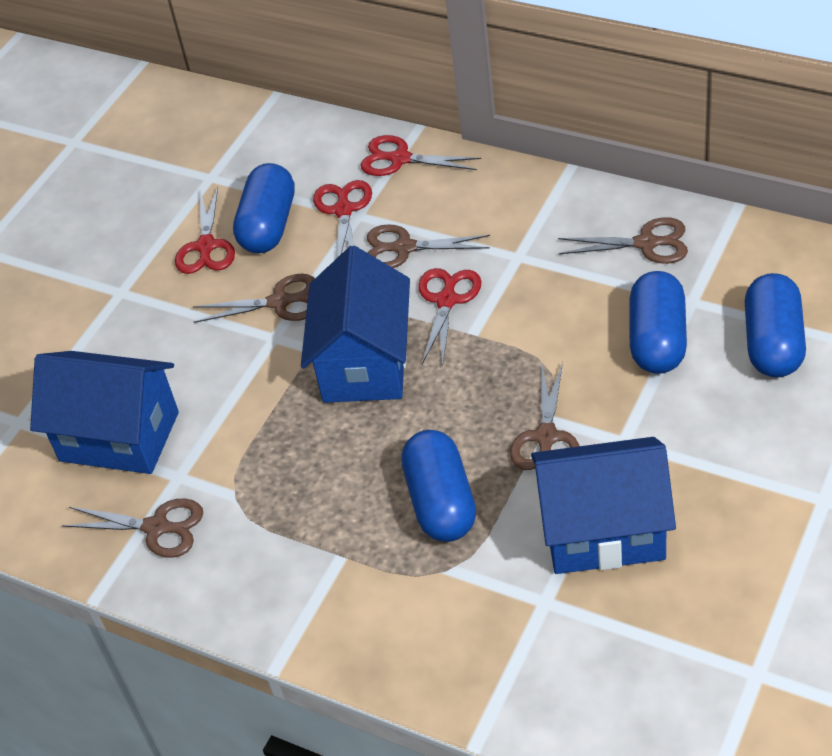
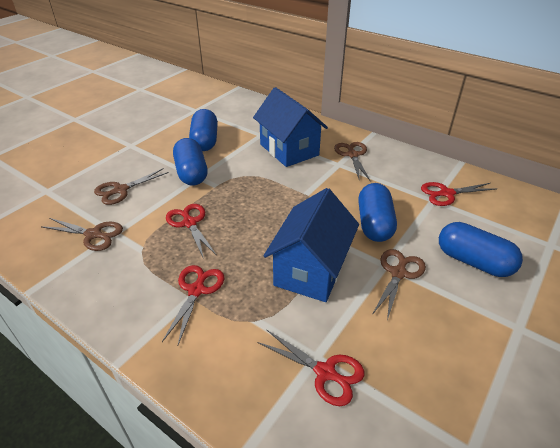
blue house: 3 -> 2
brown scissors: 5 -> 4

